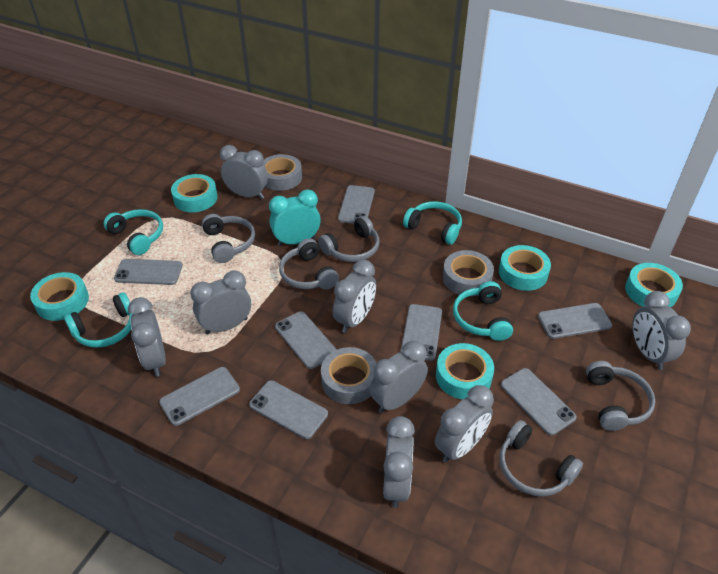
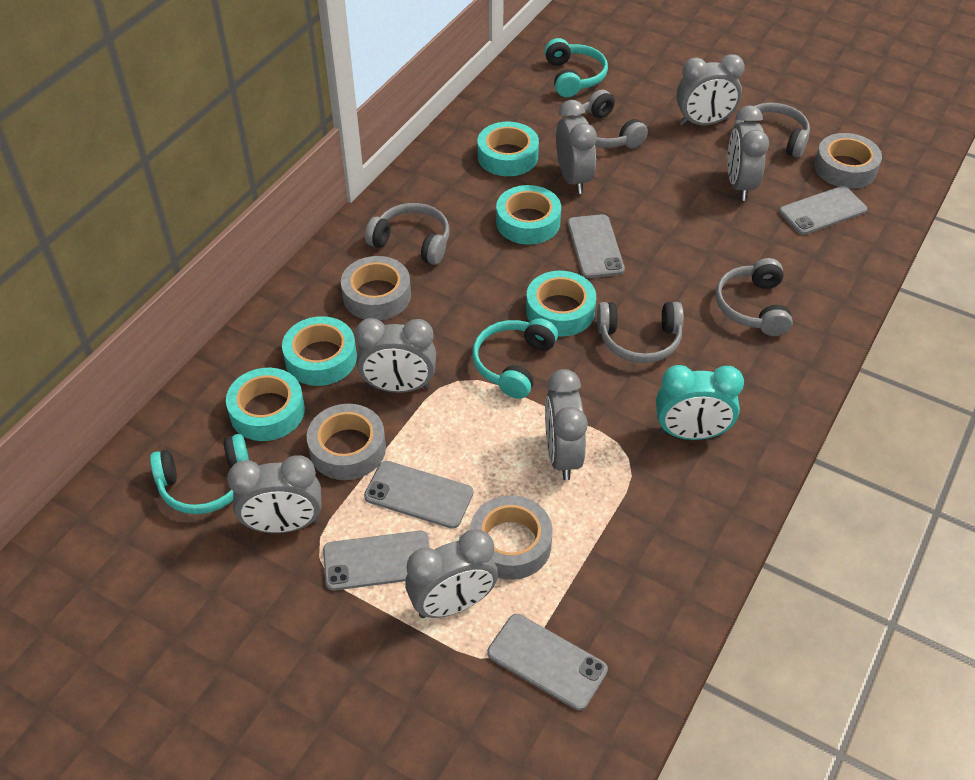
grey clock: 8 -> 7
grey phone: 8 -> 5
grey tape: 3 -> 4
turquoise headphones: 4 -> 3

